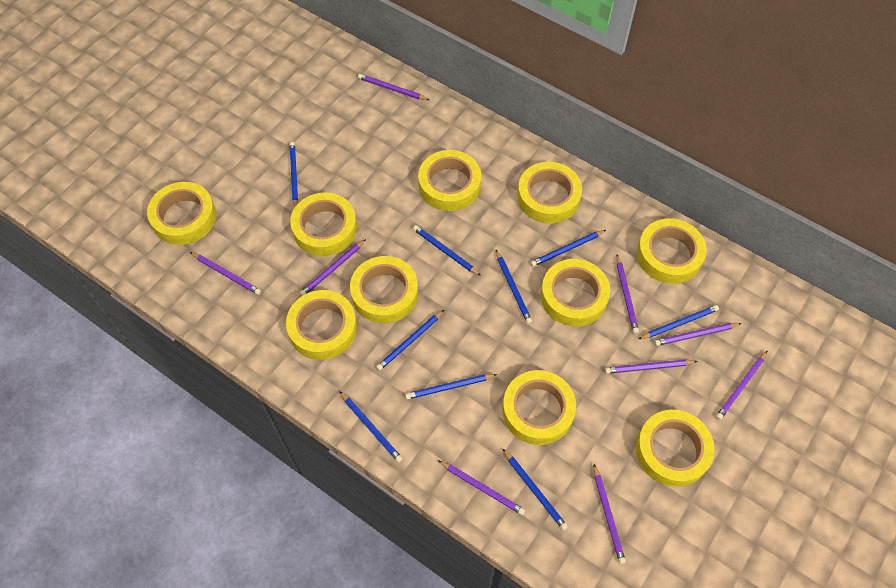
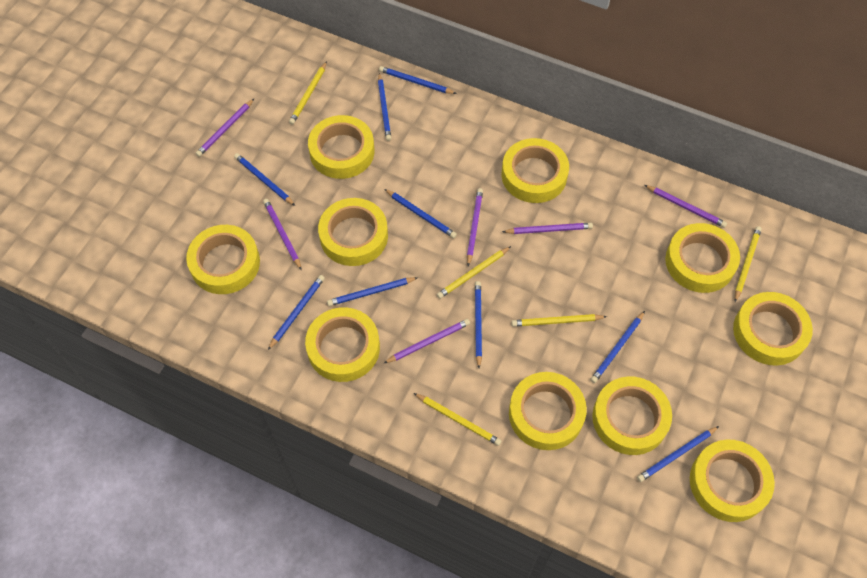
purple pencil: 9 -> 6
yellow pencil: 0 -> 5

